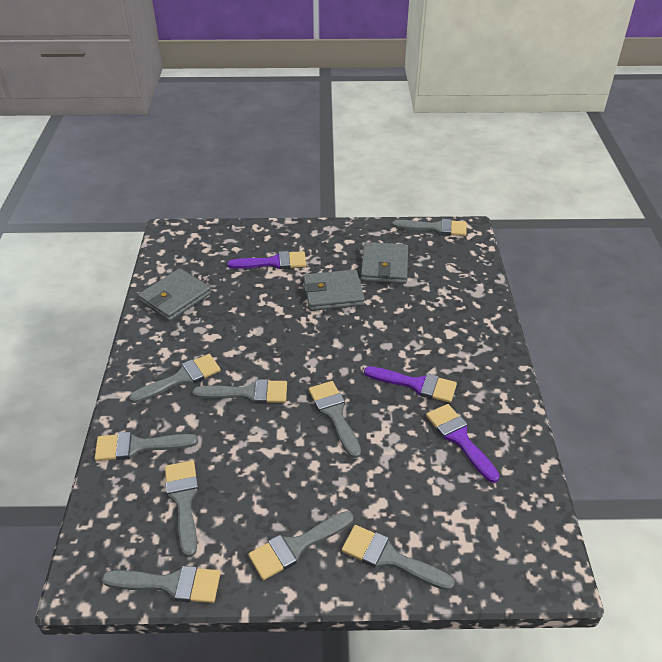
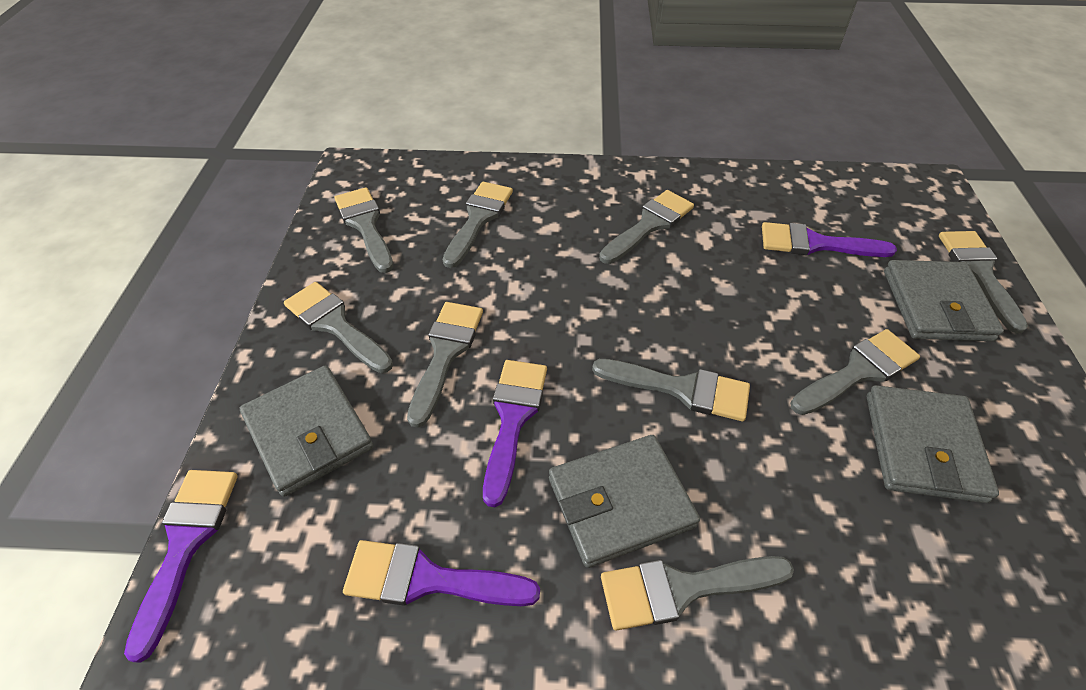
grey wallet: 3 -> 4
purple brush: 3 -> 4

